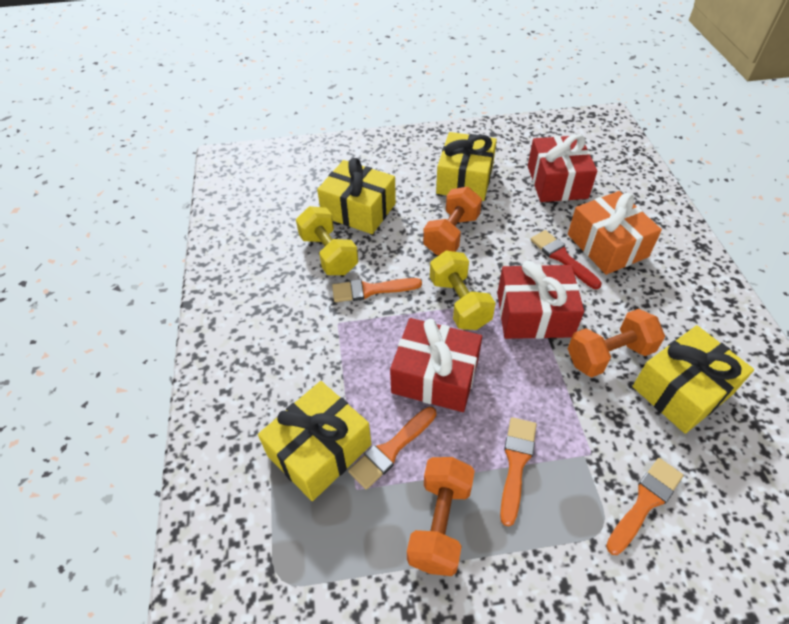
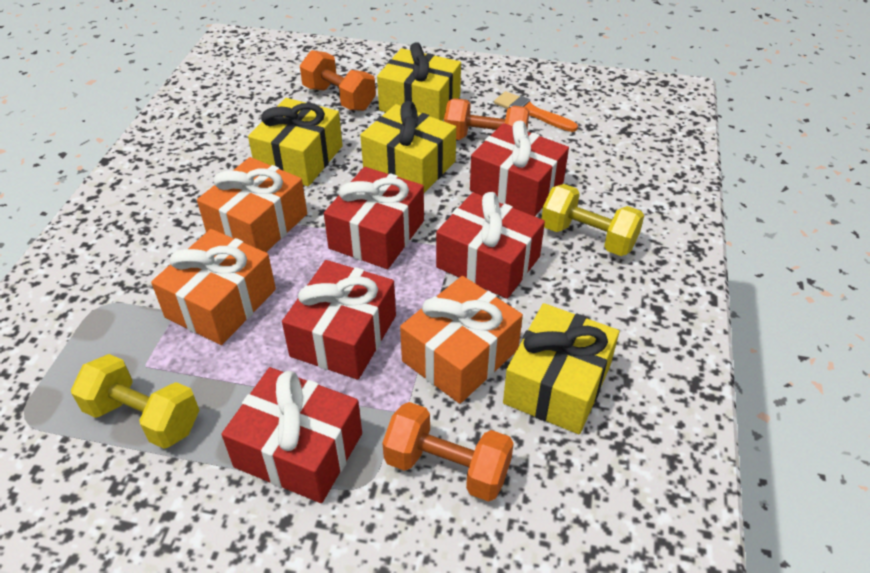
orange brush: 4 -> 1
orange gift: 1 -> 3
red brush: 1 -> 0
red gift: 3 -> 5

